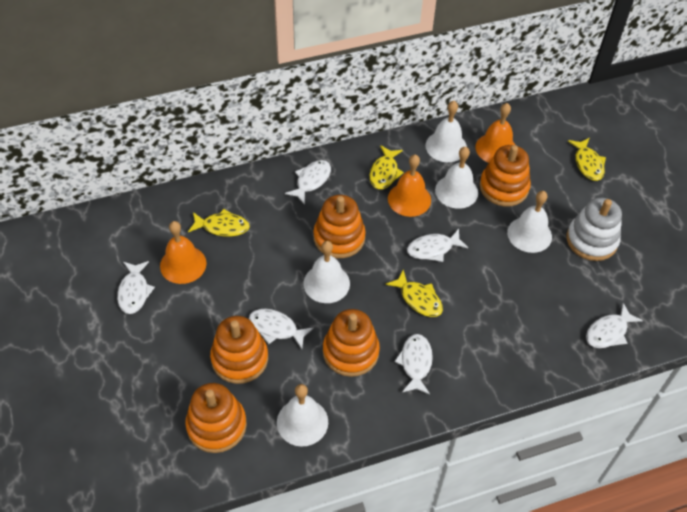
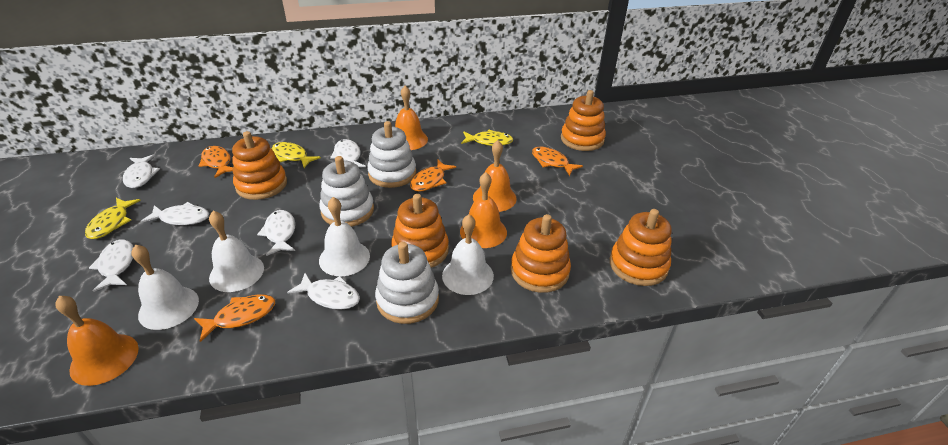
orange bell: 3 -> 4
orange fish: 0 -> 4
white bell: 5 -> 4
white stacking toy: 1 -> 3
yellow fish: 4 -> 3

